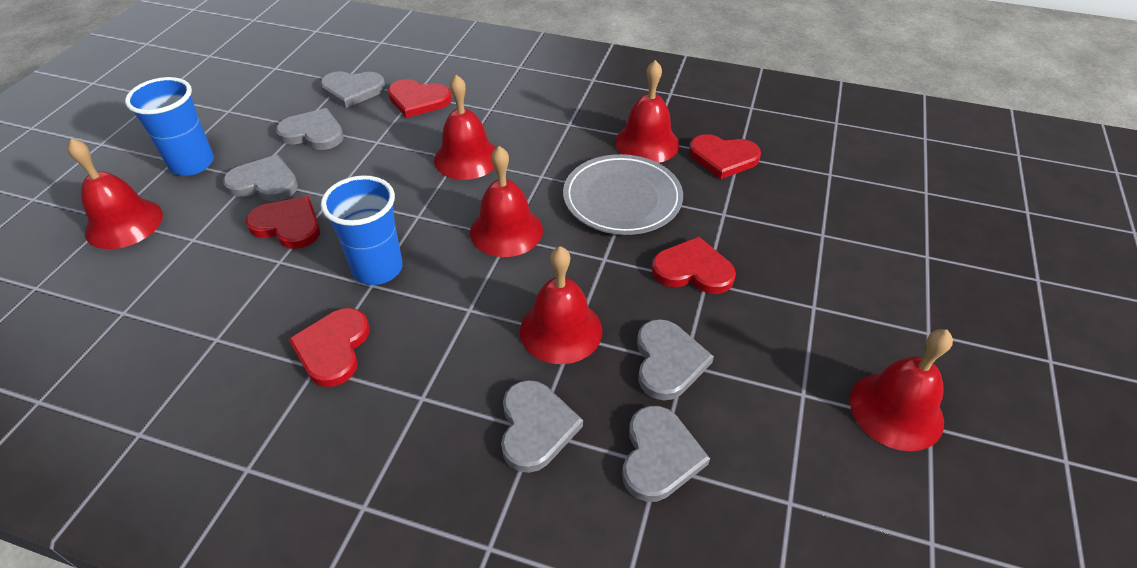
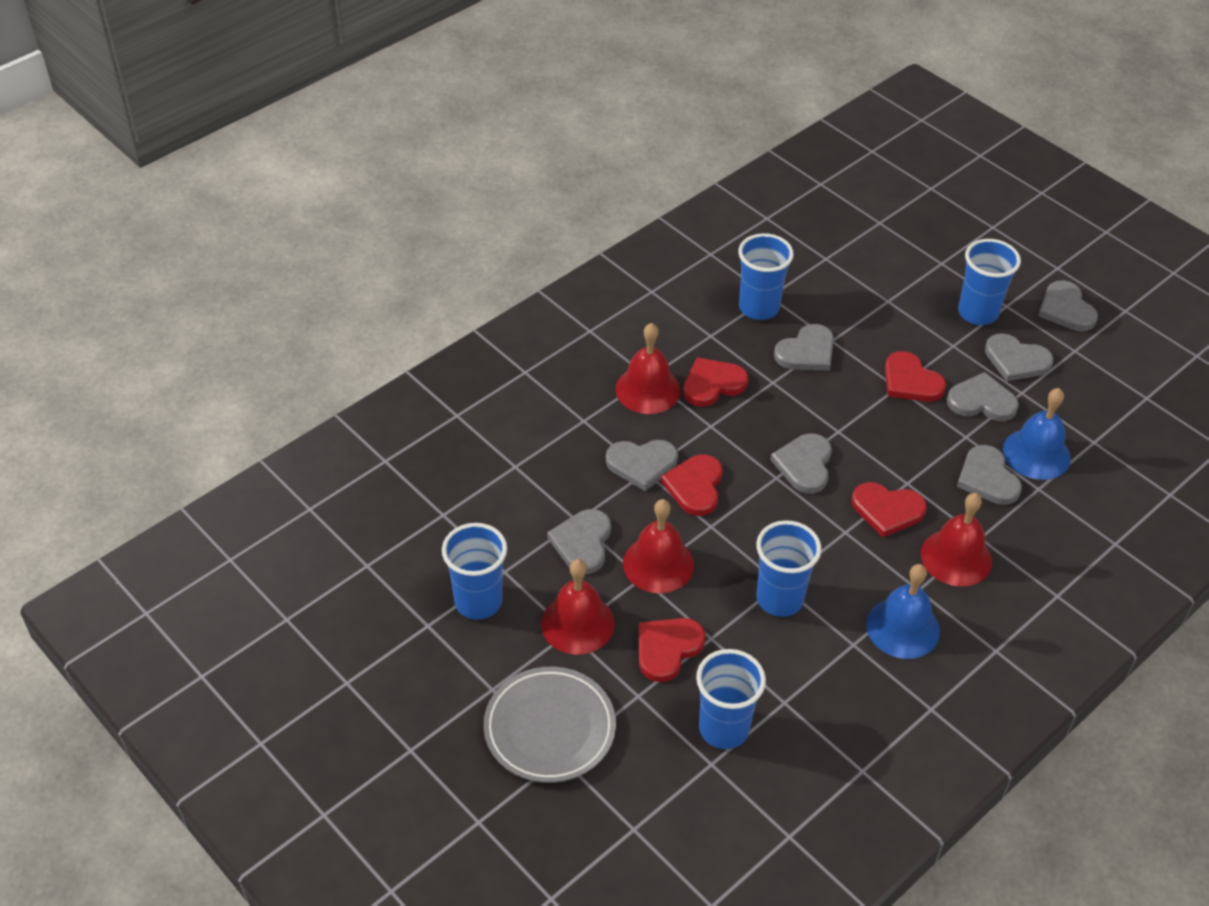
blue bell: 0 -> 2
blue cup: 2 -> 5
grey heart: 6 -> 8
red bell: 6 -> 4

